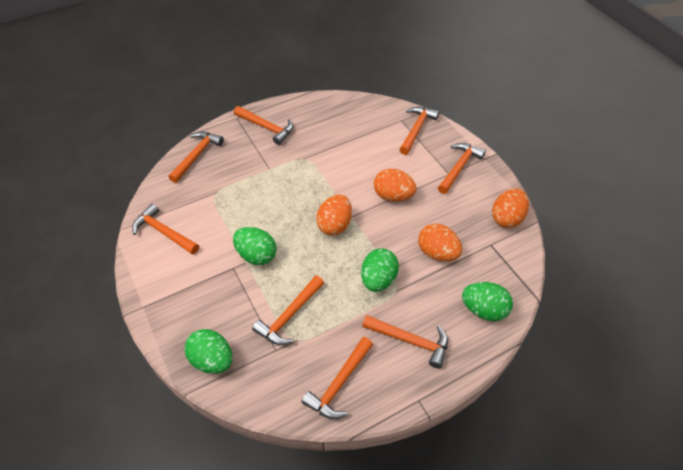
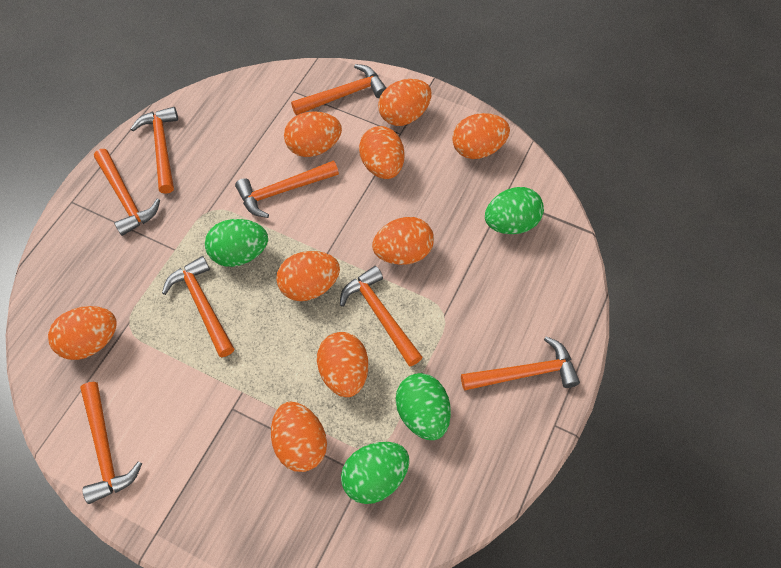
orange egg: 4 -> 9

